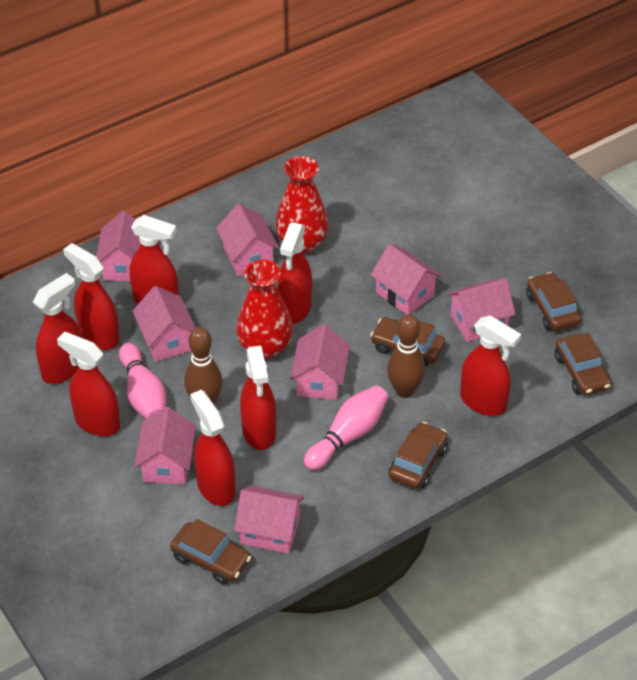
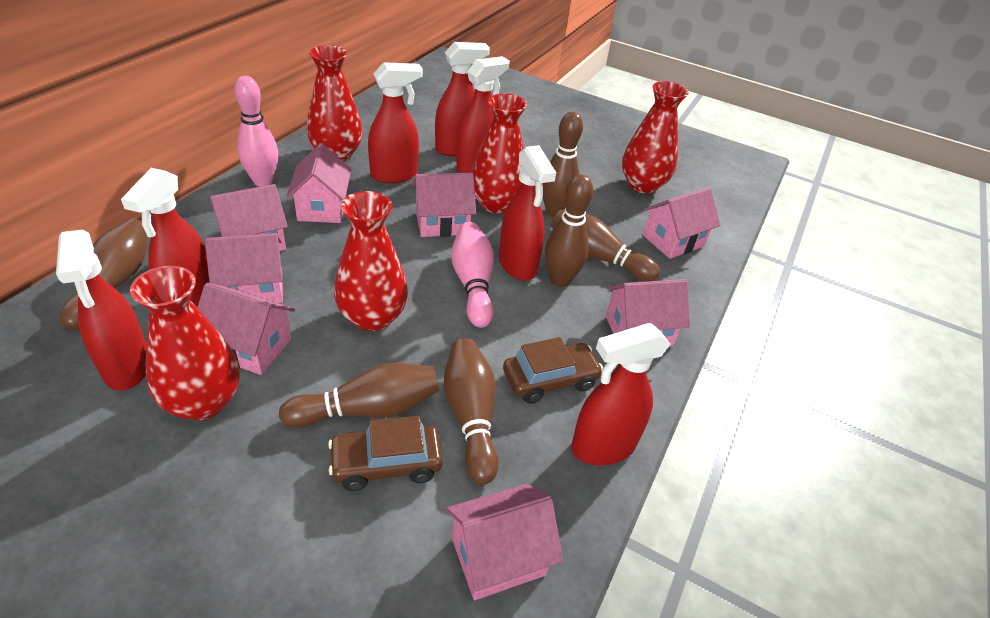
brown bowling pin: 2 -> 6
brown car: 5 -> 2
red spray bottle: 8 -> 7
red vase: 2 -> 5

